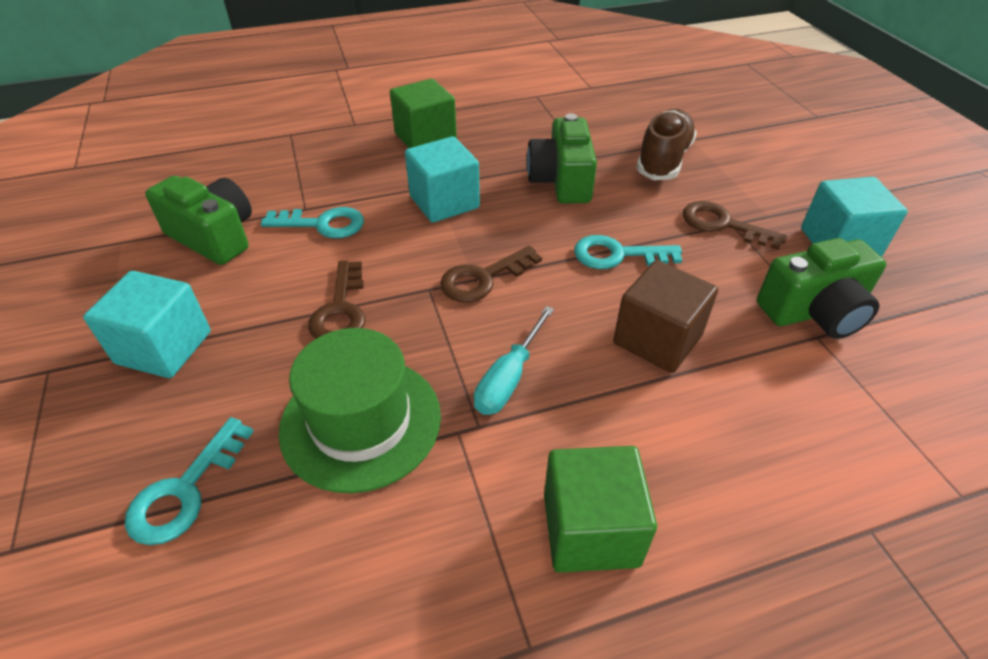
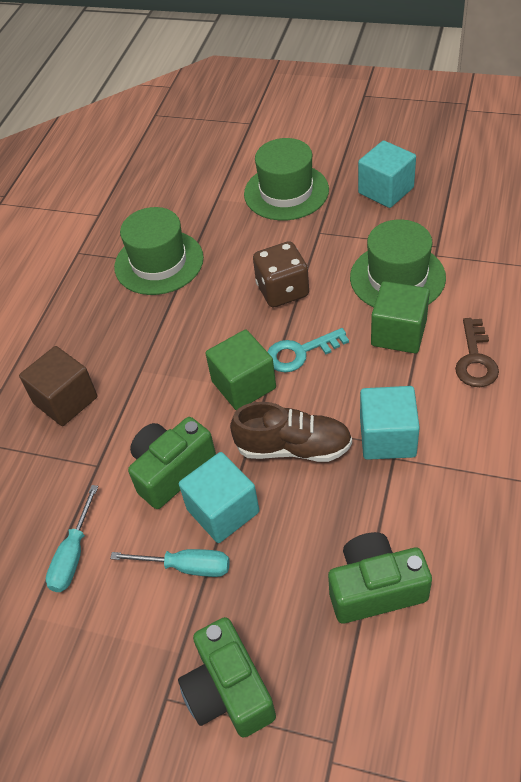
brown dice: 0 -> 1
brown key: 3 -> 1
green hat: 1 -> 3
turquoise key: 3 -> 1
turquoise screwdriver: 1 -> 2

